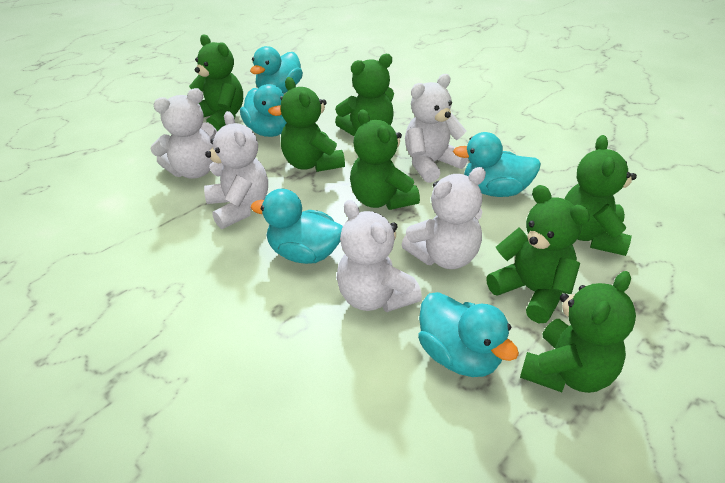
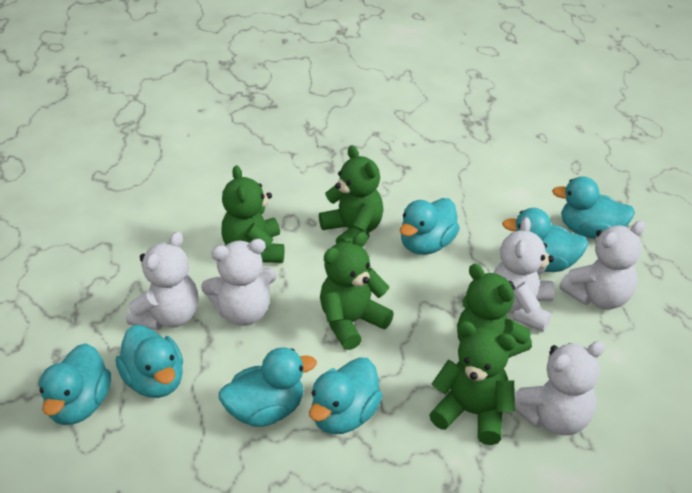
green teddy bear: 7 -> 5
turquoise duck: 5 -> 7

